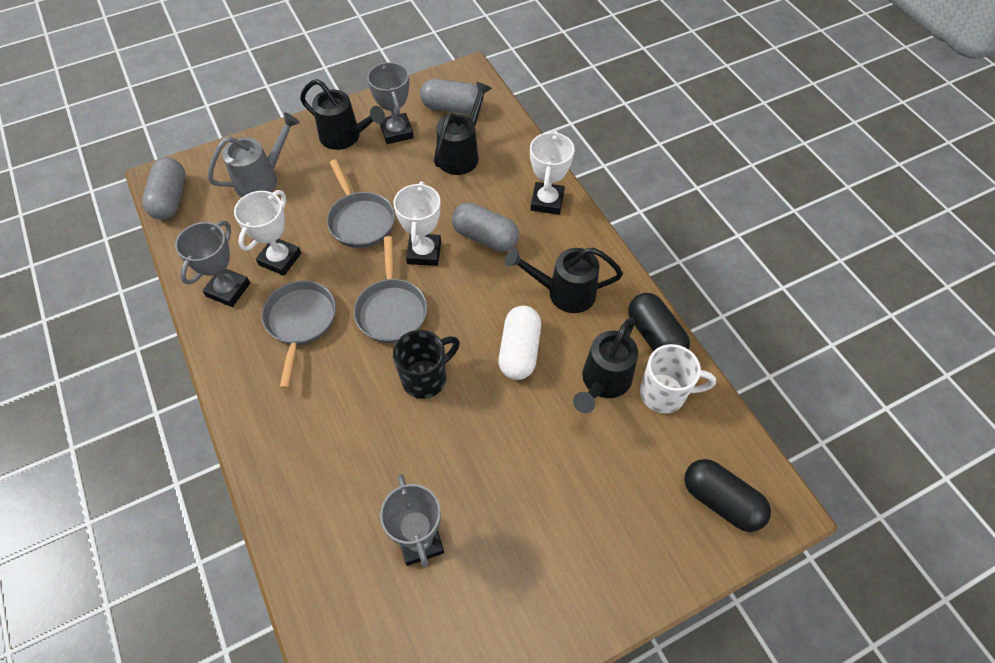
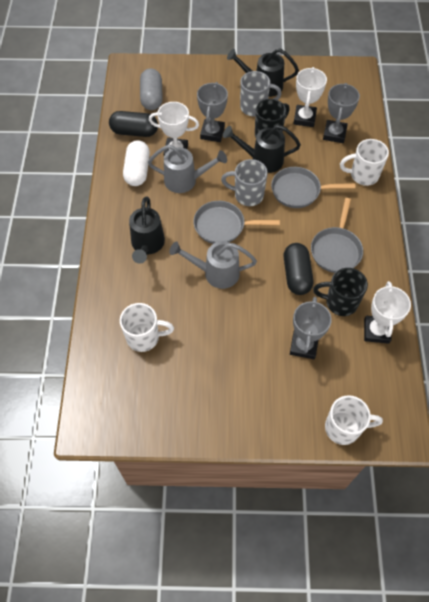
black mug: 1 -> 2
black watering can: 4 -> 3
grey capsule: 3 -> 1
grey mug: 0 -> 2
grey watering can: 1 -> 2
white mug: 1 -> 3

